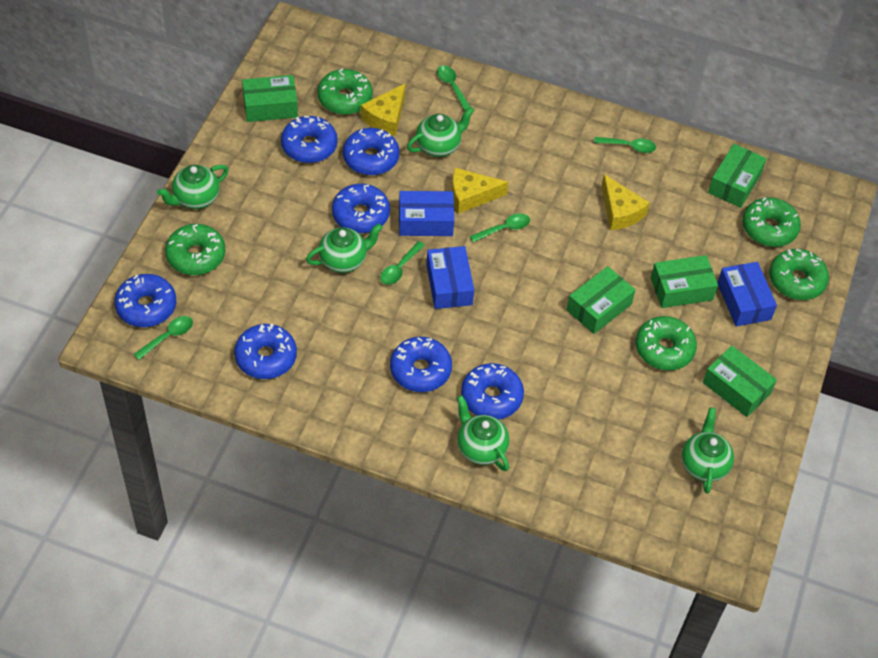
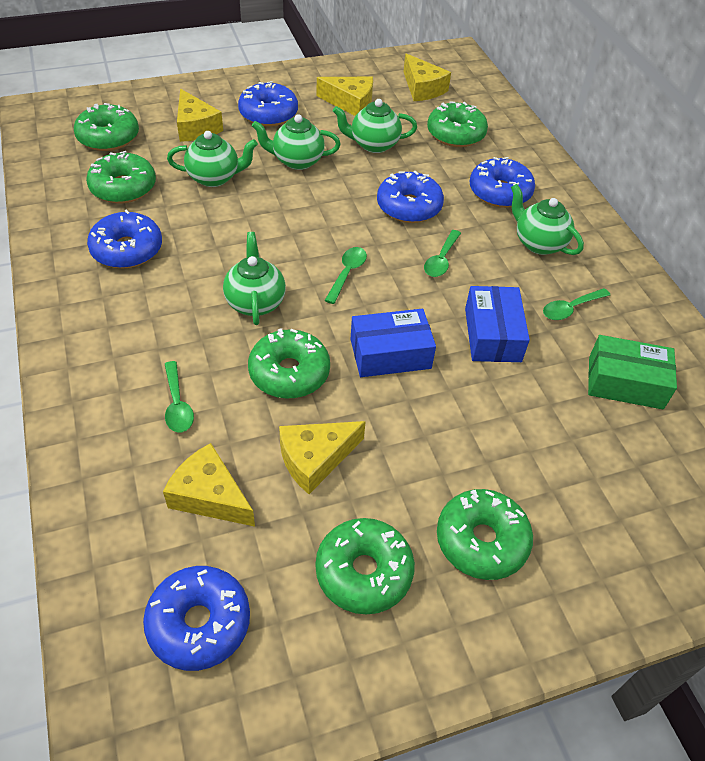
blue box: 3 -> 2
blue donut: 7 -> 5
green box: 5 -> 1
green donut: 5 -> 6
green spoon: 5 -> 4
yellow cheese: 3 -> 5

